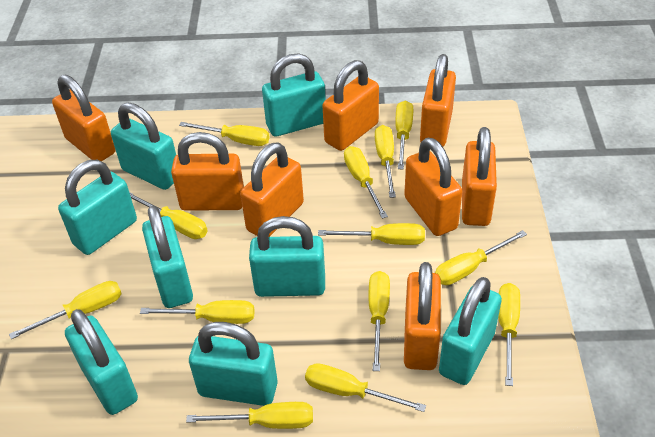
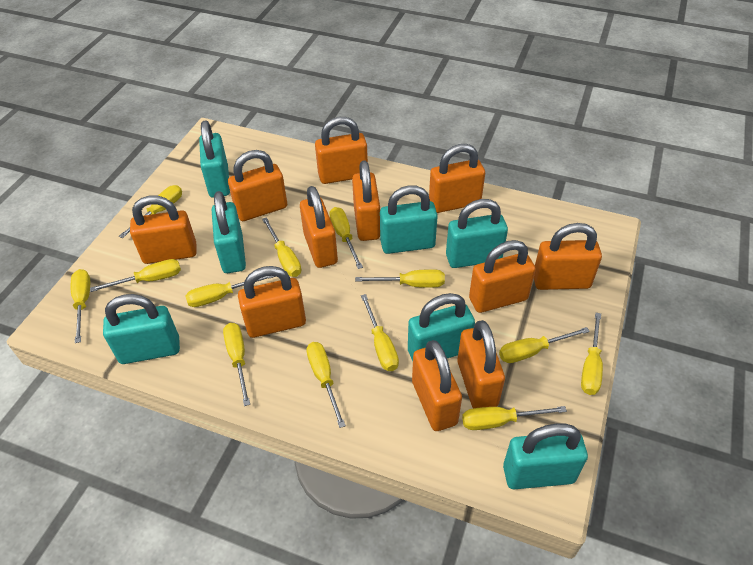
orange padlock: 8 -> 11
turquoise padlock: 8 -> 7

